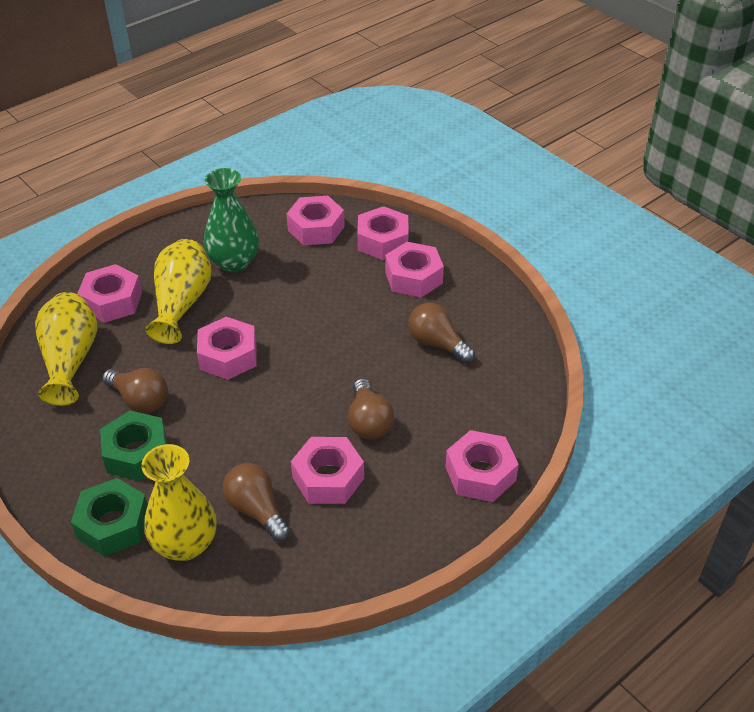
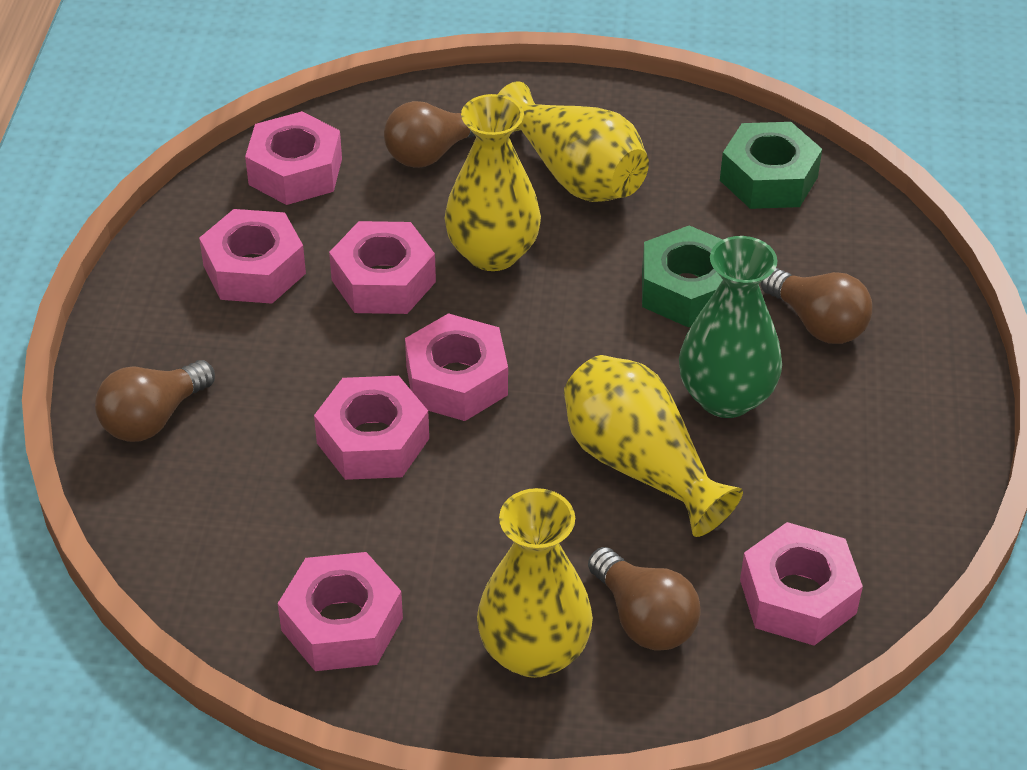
yellow vase: 3 -> 4

